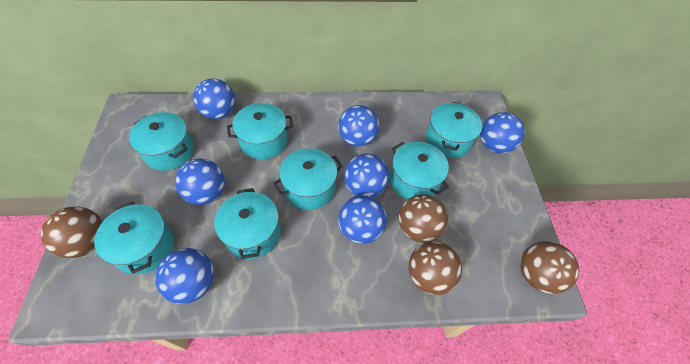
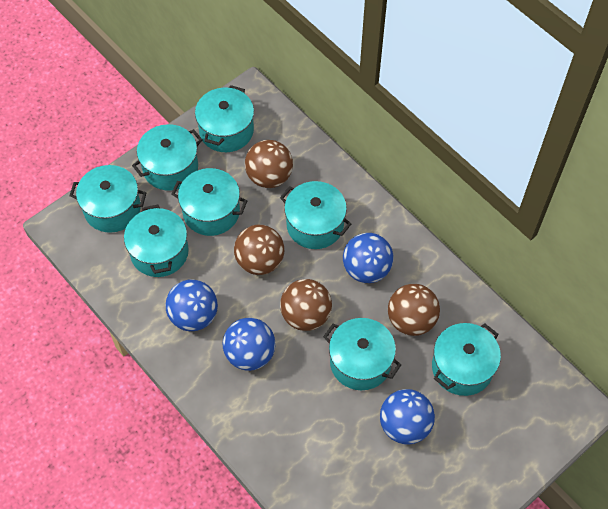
blue ball: 7 -> 4
turquoise pot: 7 -> 8

